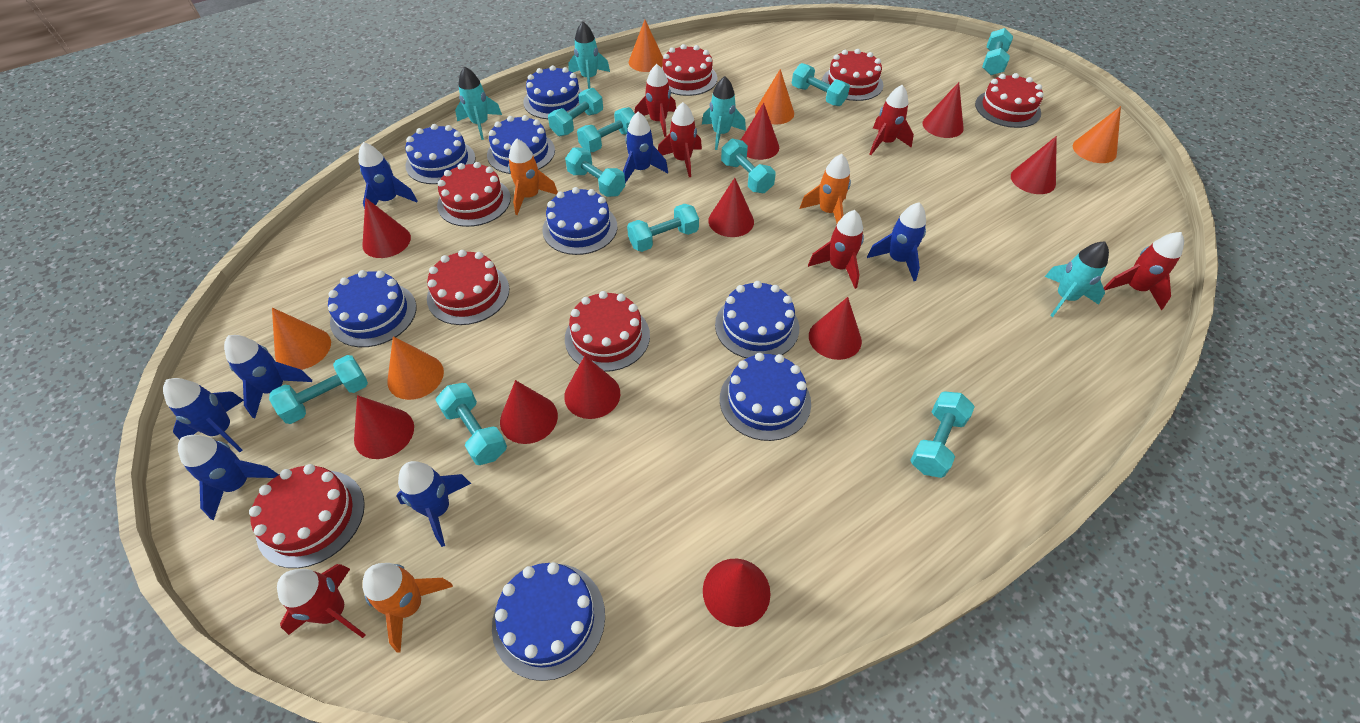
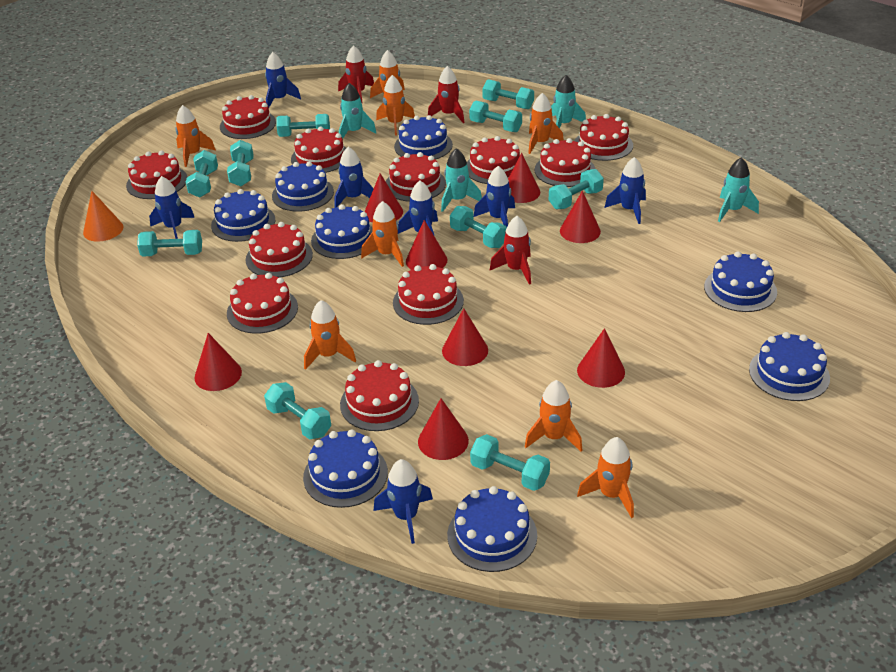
orange cone: 5 -> 1
orange rocket: 3 -> 8
red cake: 7 -> 11
red cone: 10 -> 8
red rocket: 6 -> 3

